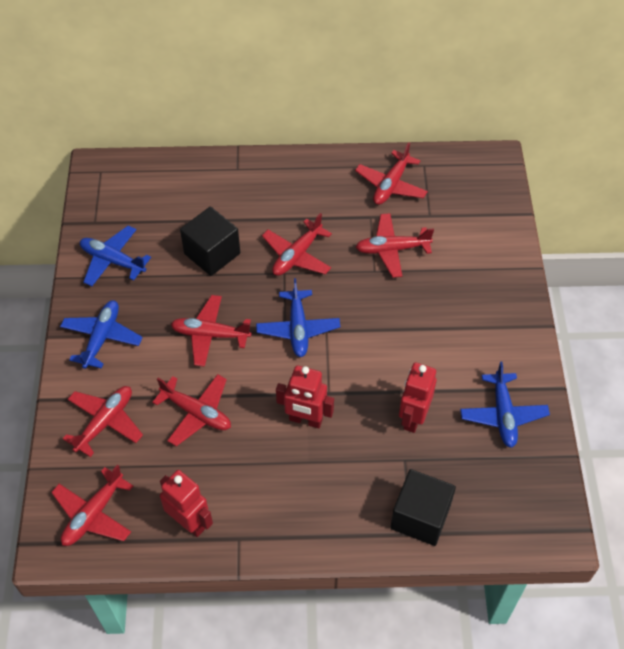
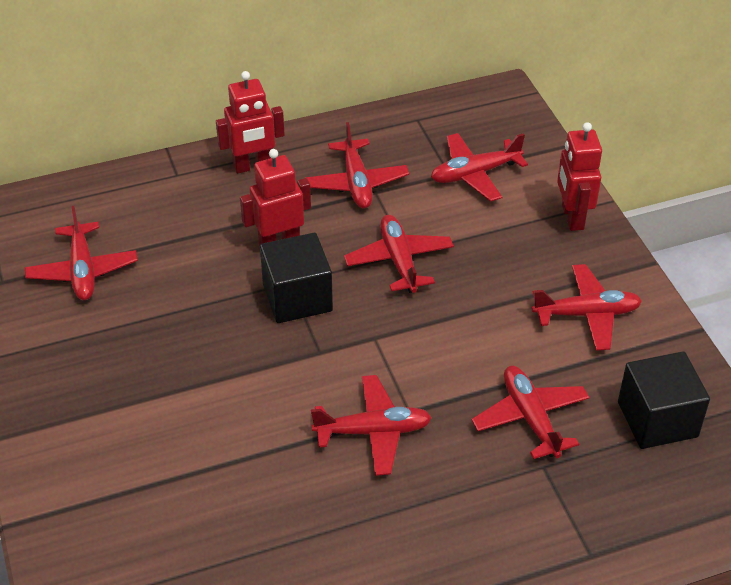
blue plane: 4 -> 0

